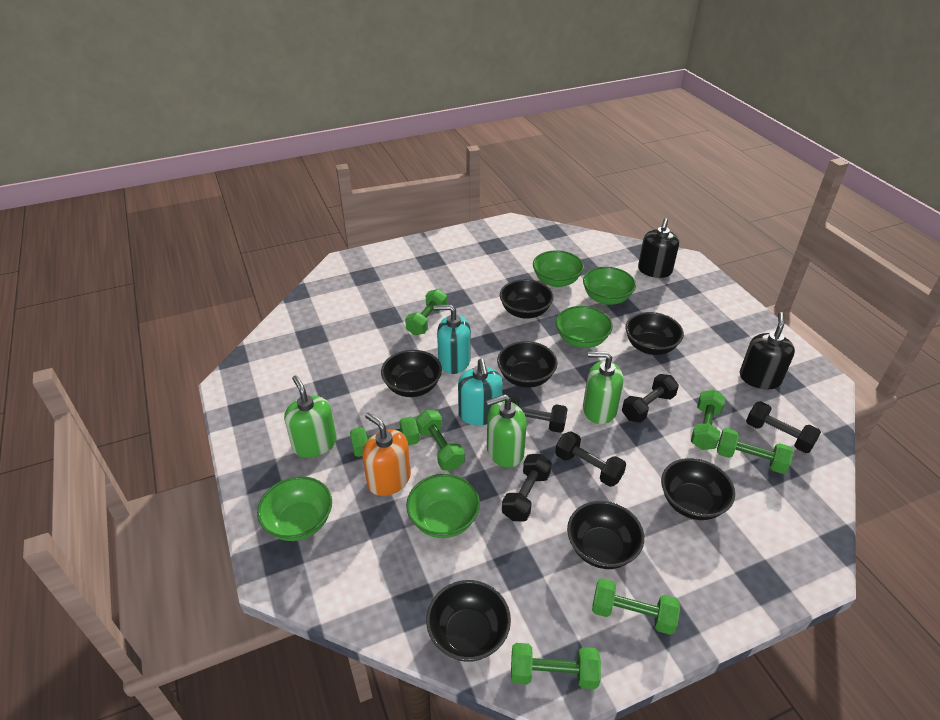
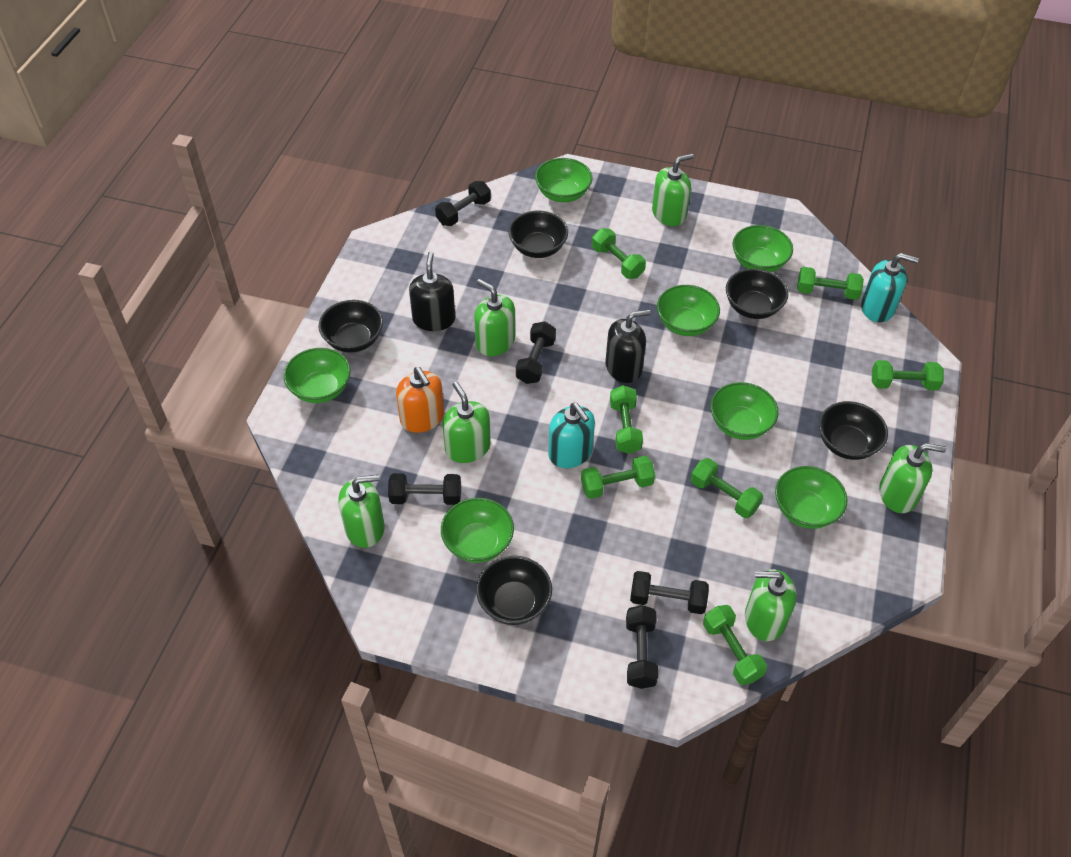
black bowl: 7 -> 5
green bowl: 5 -> 7
green soap dispenser: 3 -> 6

